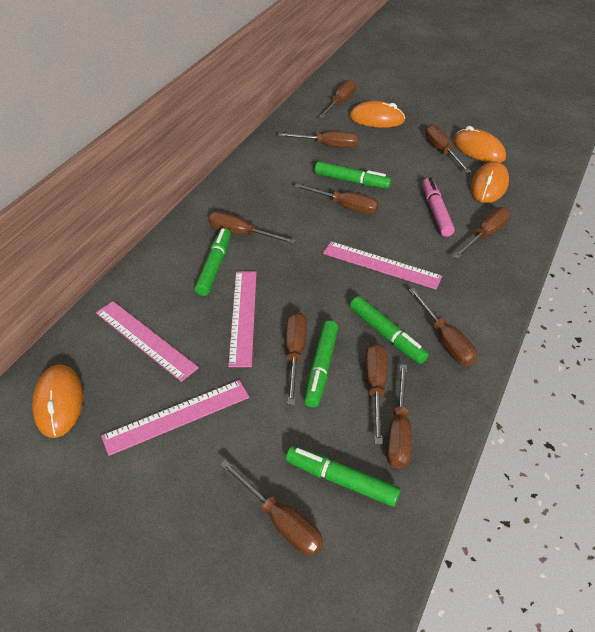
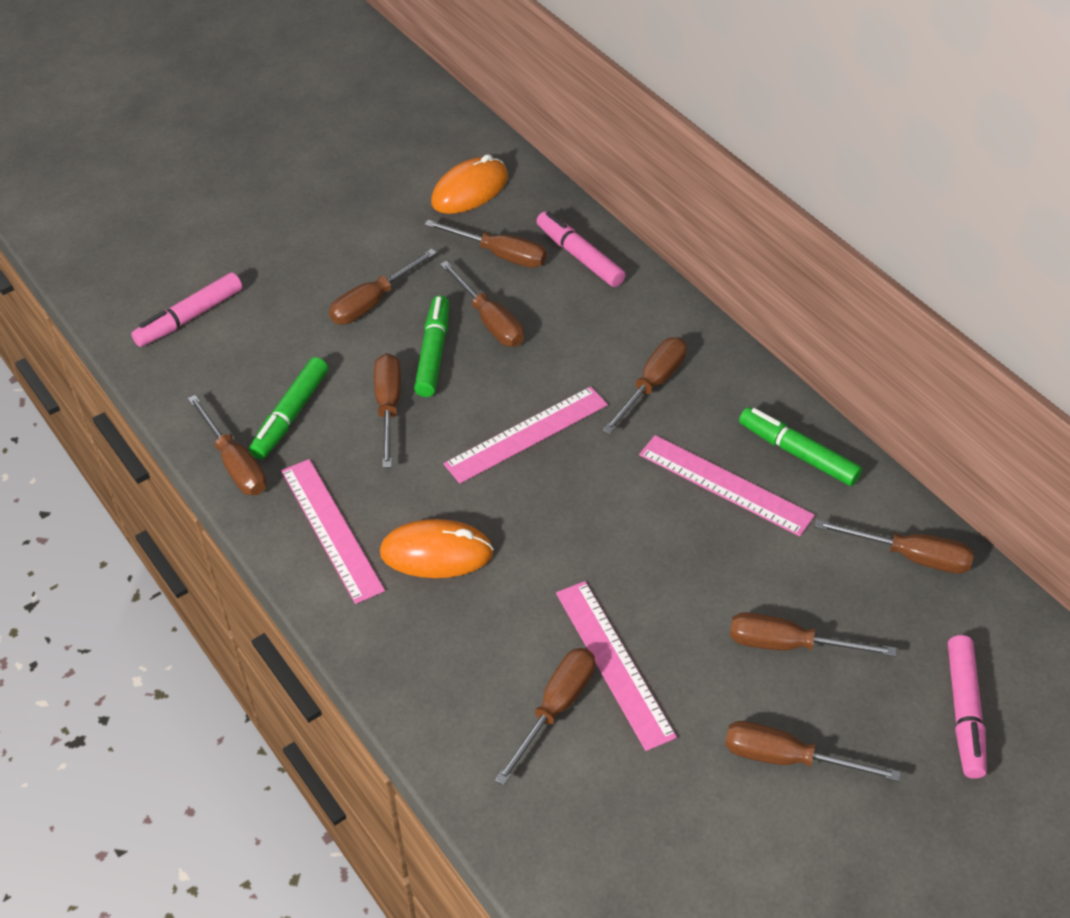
brown screwdriver: 11 -> 10
green marker: 5 -> 3
orange mouse: 4 -> 2
pink marker: 1 -> 3

